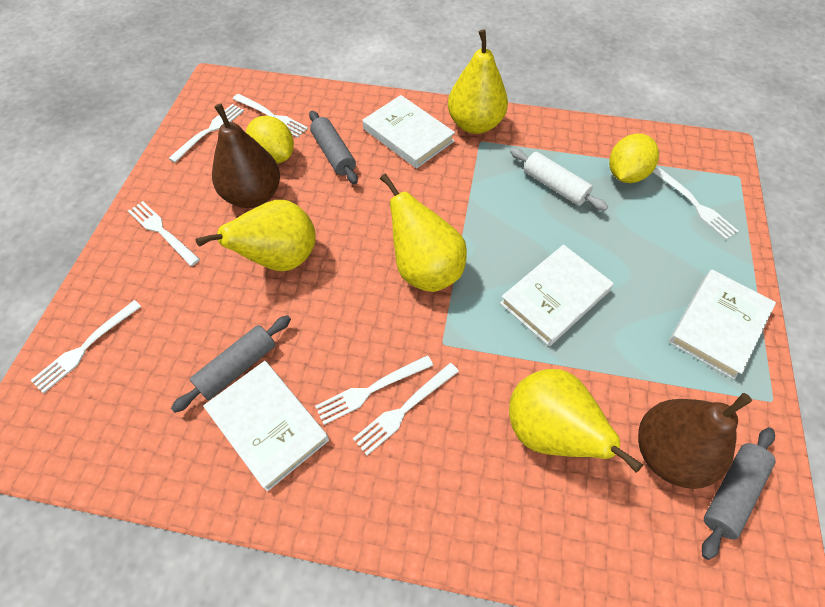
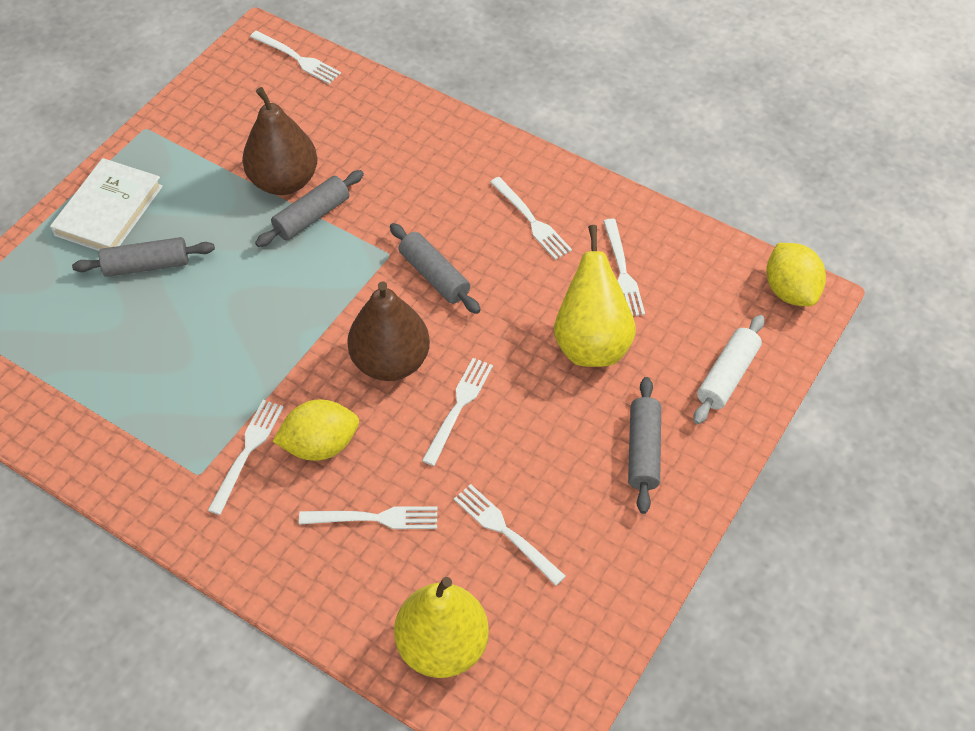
grey rolling pin: 3 -> 4
white book: 4 -> 1
yellow pear: 4 -> 2

